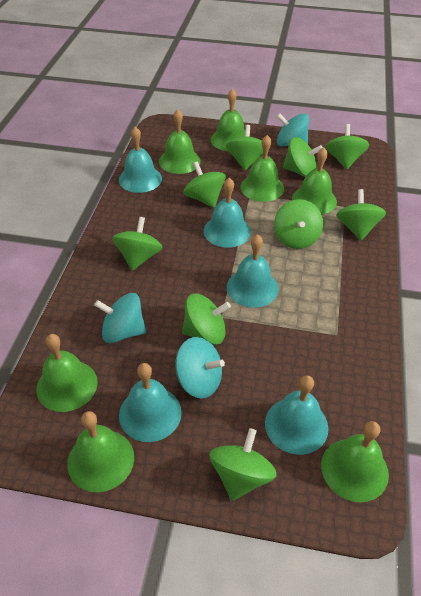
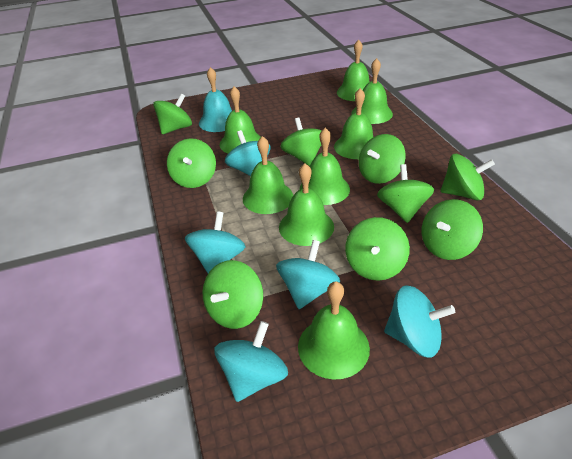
green bell: 7 -> 8
turquoise bell: 5 -> 1
turquoise spinning top: 3 -> 5

